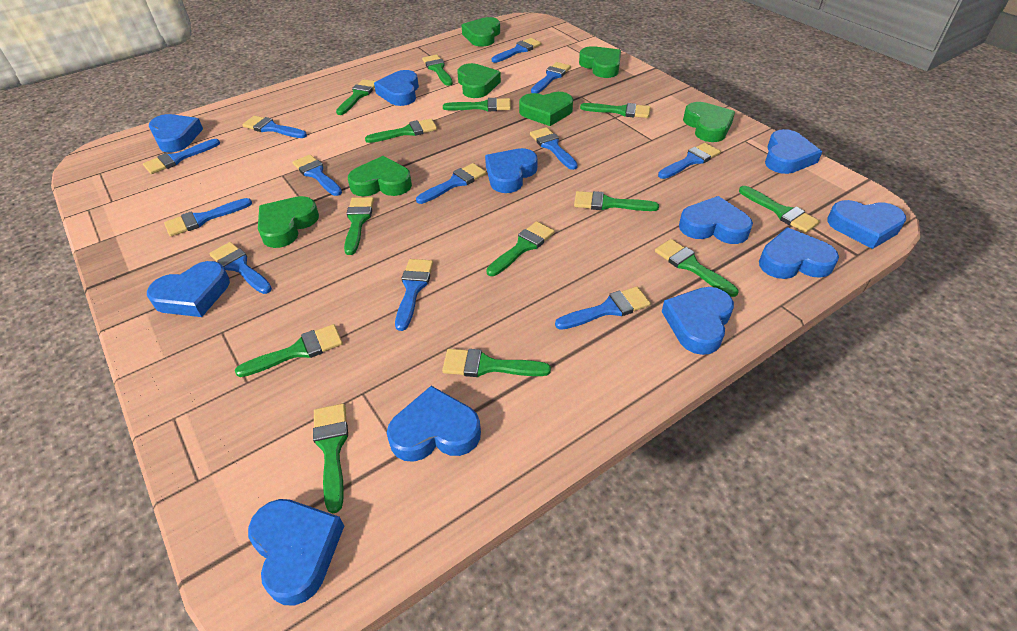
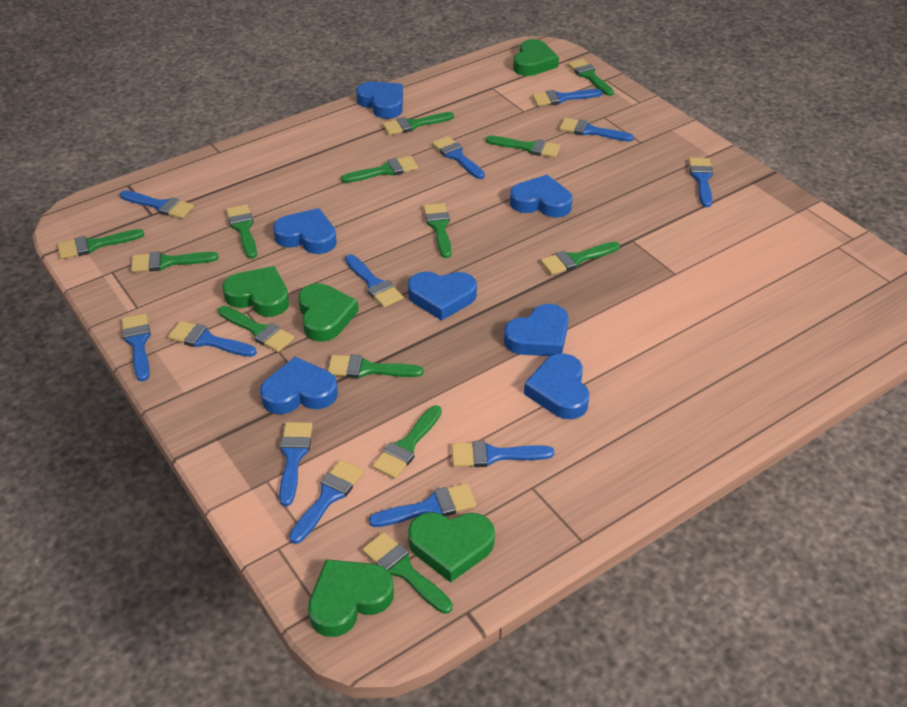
blue heart: 11 -> 7
green heart: 7 -> 5

